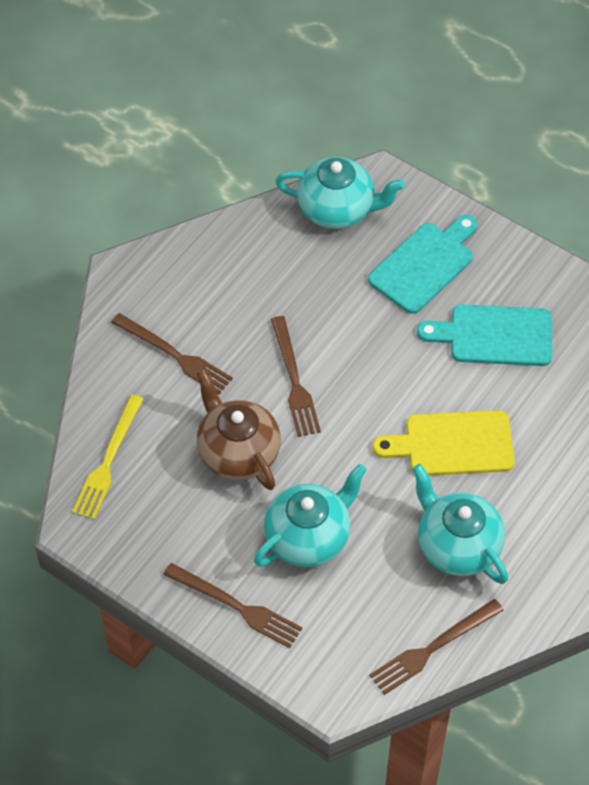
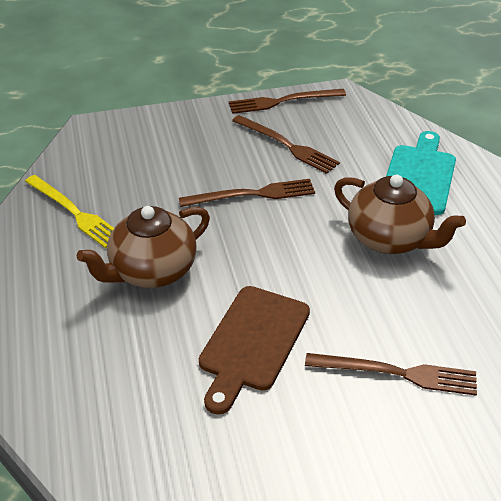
brown cutting board: 0 -> 1
brown teapot: 1 -> 2
turquoise cutting board: 2 -> 1
turquoise teapot: 3 -> 0
yellow cutting board: 1 -> 0

